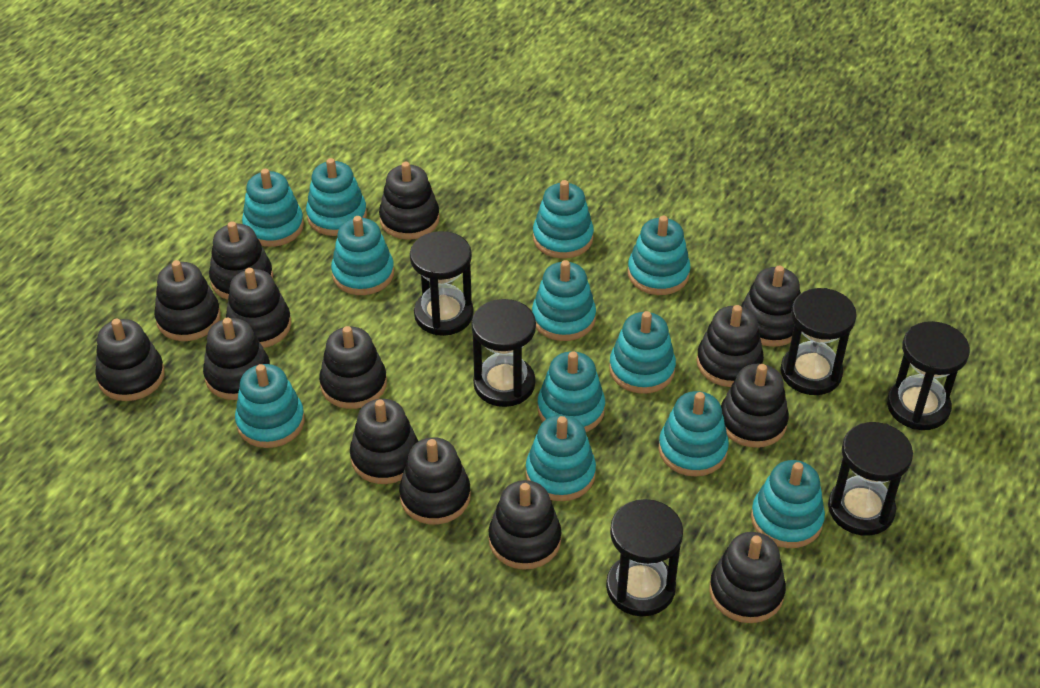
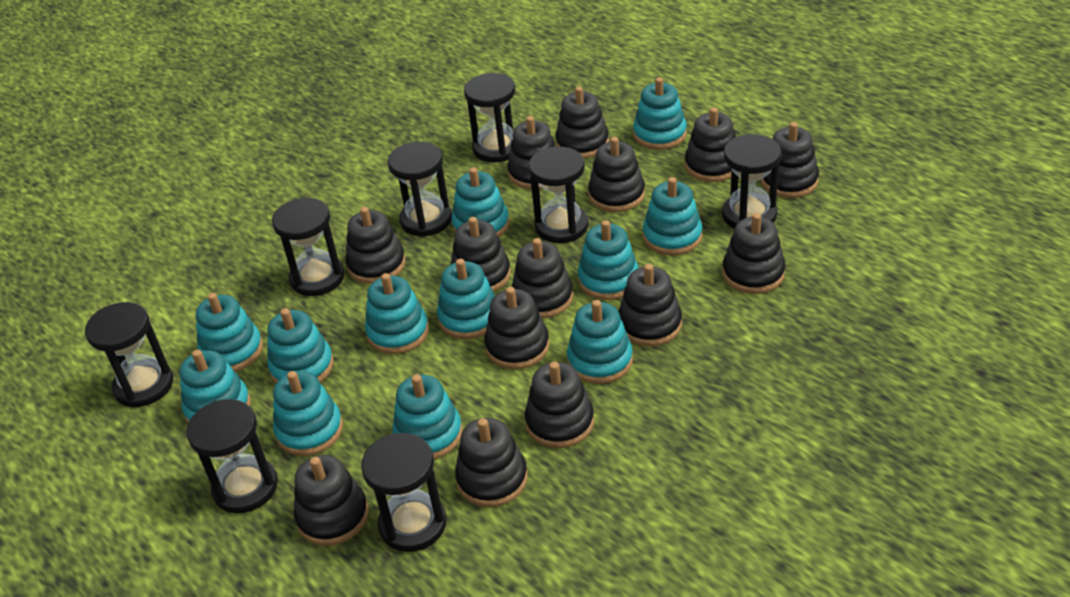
black hourglass: 6 -> 8

